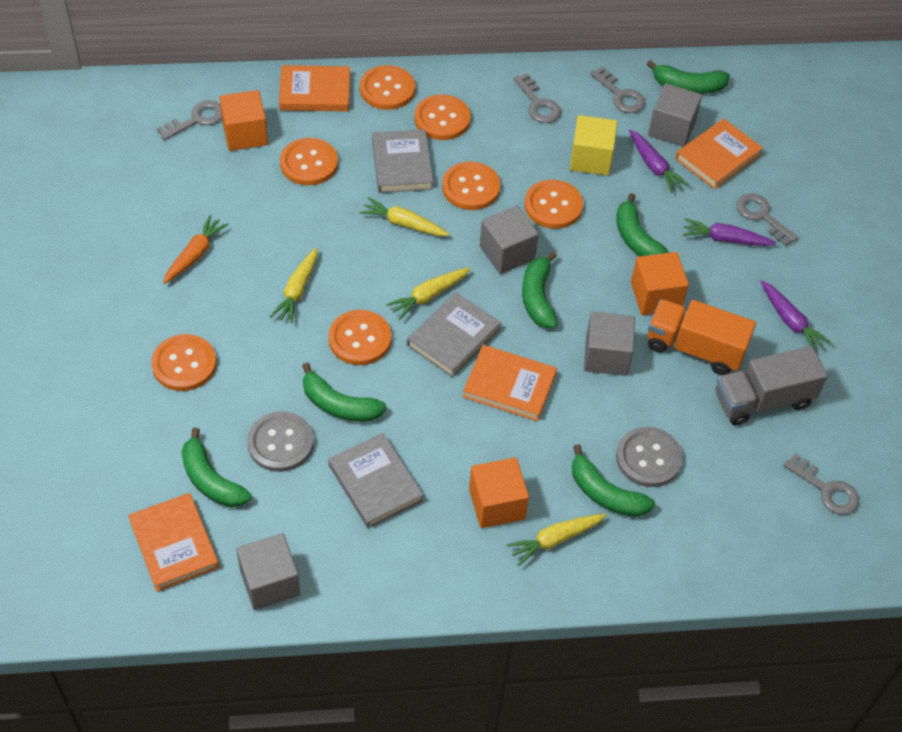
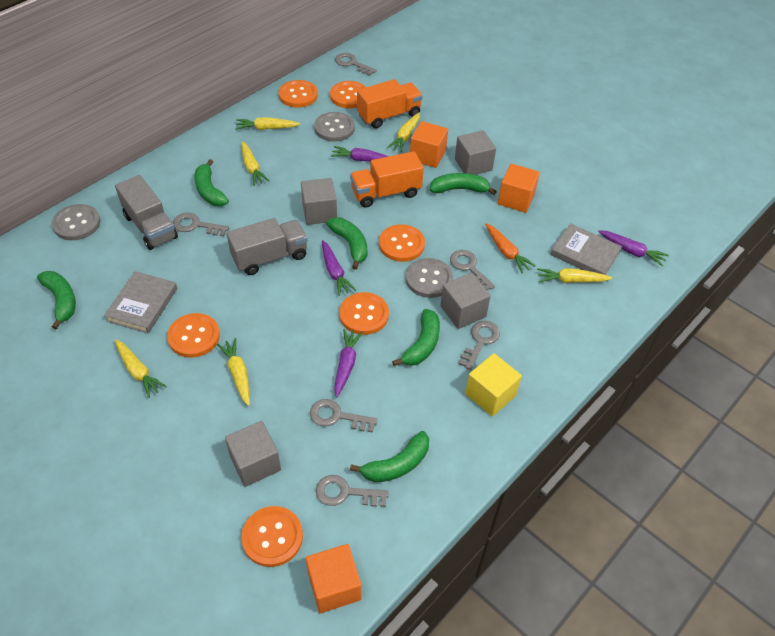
grey book: 3 -> 2
grey button: 2 -> 3
grey key: 5 -> 6
grey truck: 1 -> 2
orange book: 4 -> 0
orange button: 7 -> 6
orange truck: 1 -> 2
purple carrot: 3 -> 4
yellow carrot: 4 -> 6

